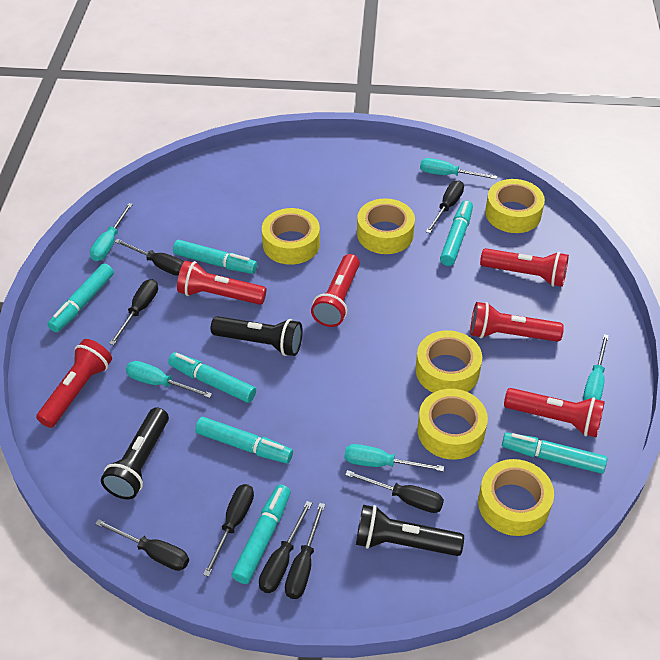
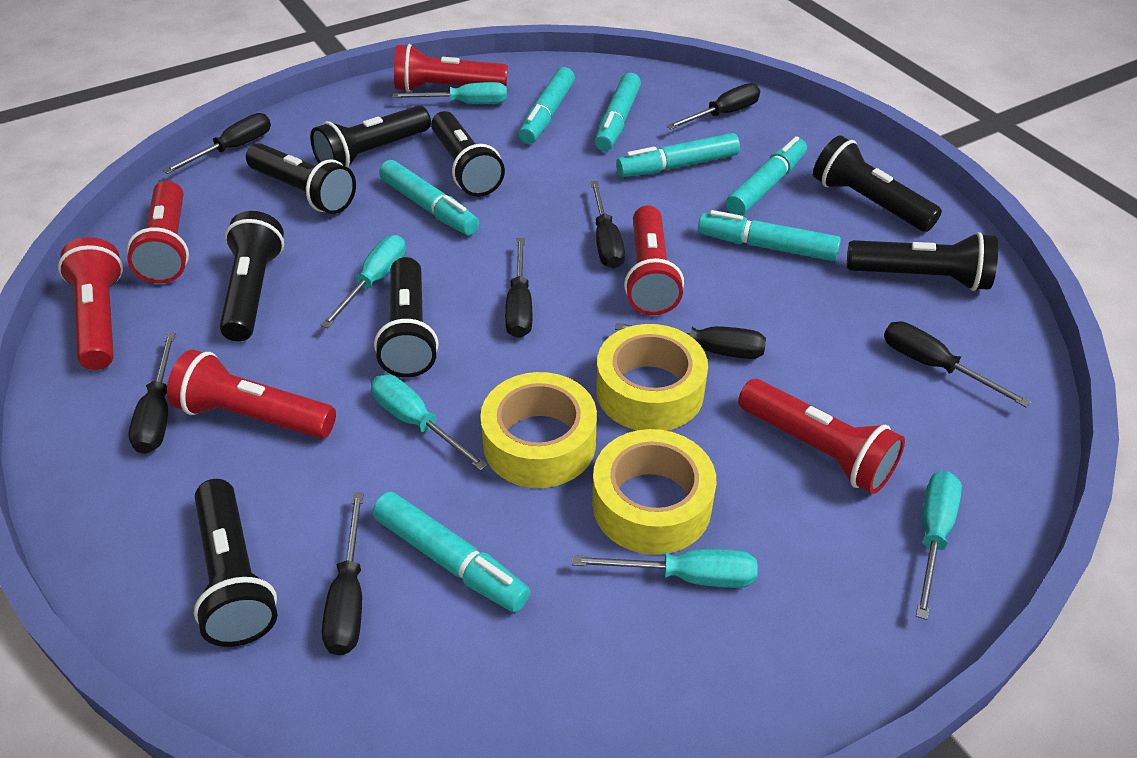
black flashlight: 3 -> 8
yellow tape: 6 -> 3

